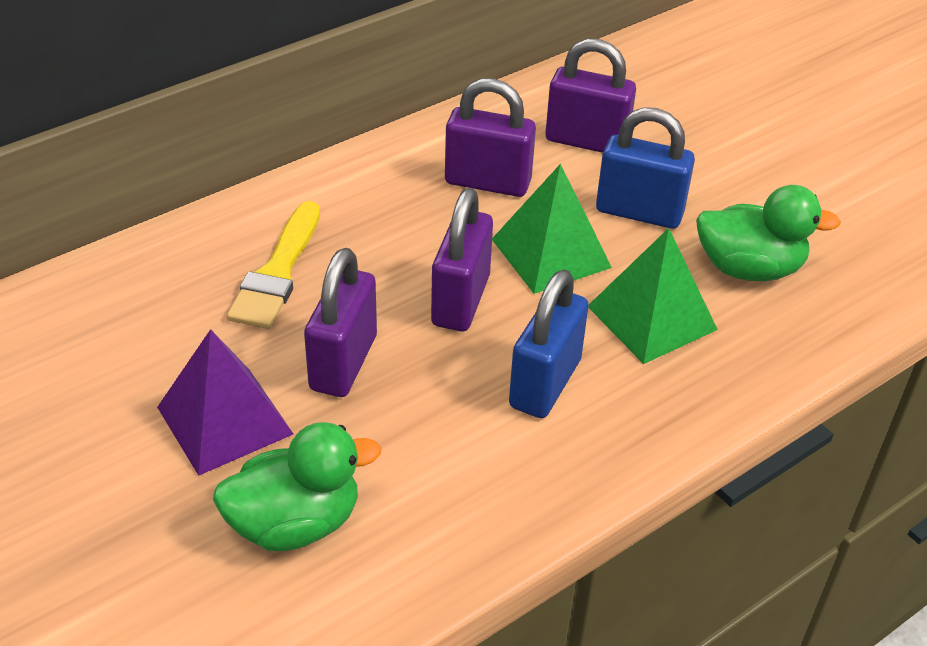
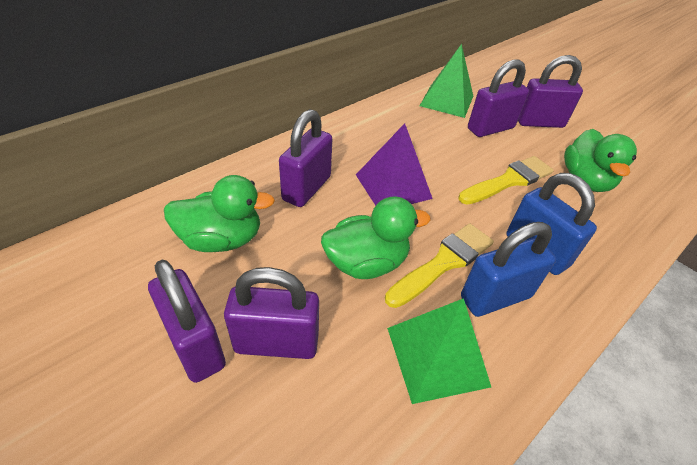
green duck: 2 -> 3
purple padlock: 4 -> 5
yellow brush: 1 -> 2

